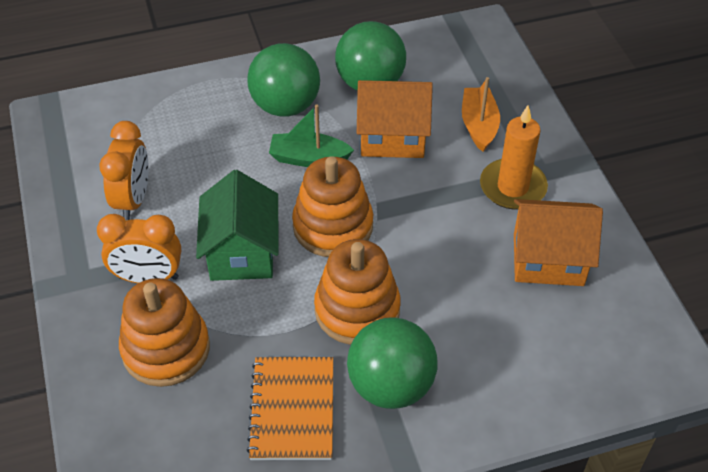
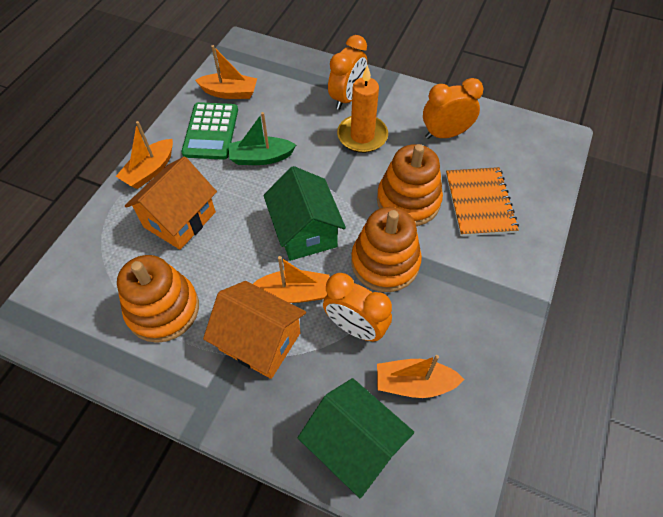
green ball: 3 -> 0
green calculator: 0 -> 1
green house: 1 -> 2
orange boat: 1 -> 4
orange clock: 2 -> 3

